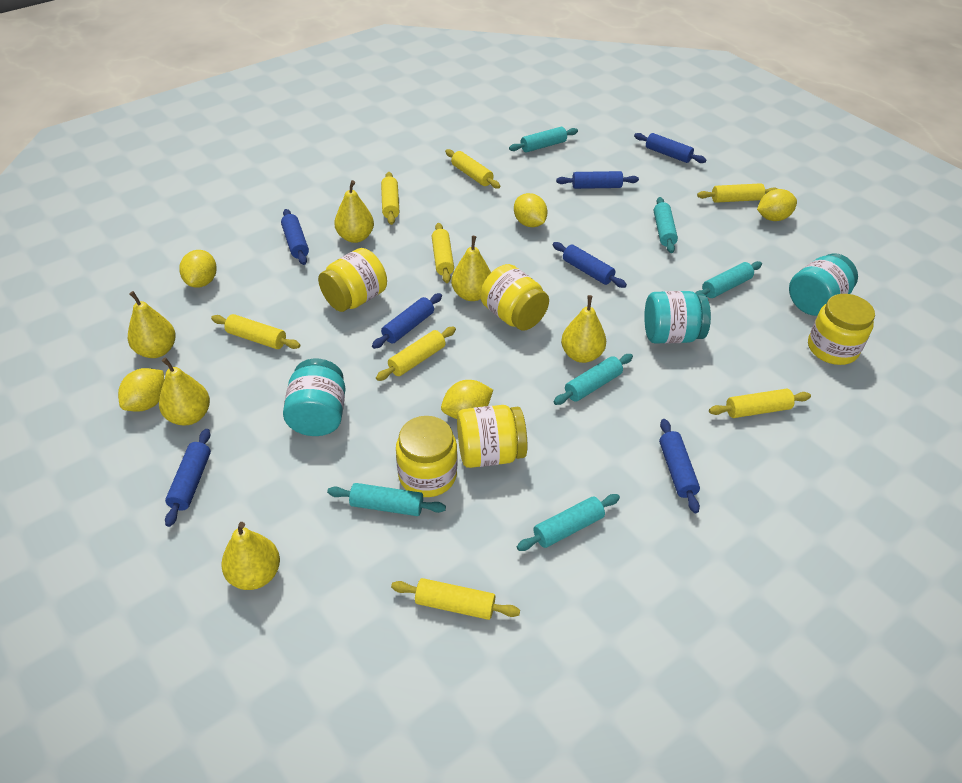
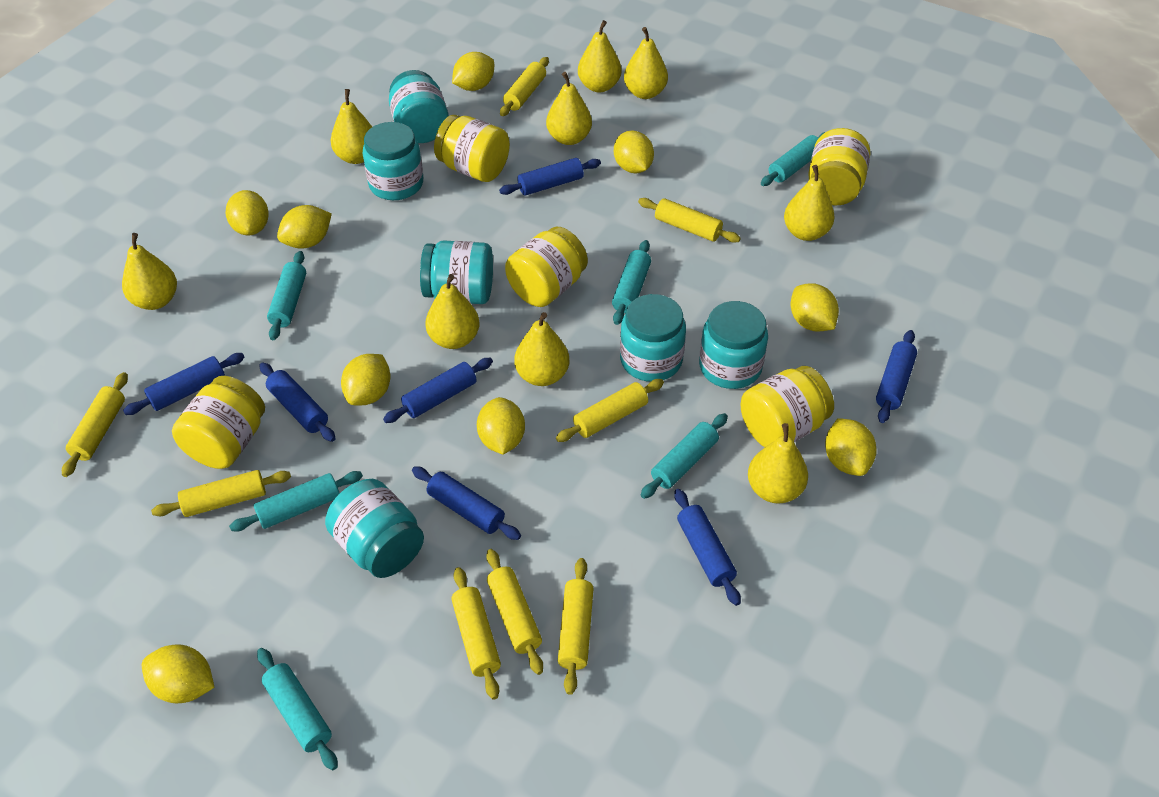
turquoise jar: 3 -> 6
yellow lemon: 5 -> 9
yellow pear: 6 -> 9

